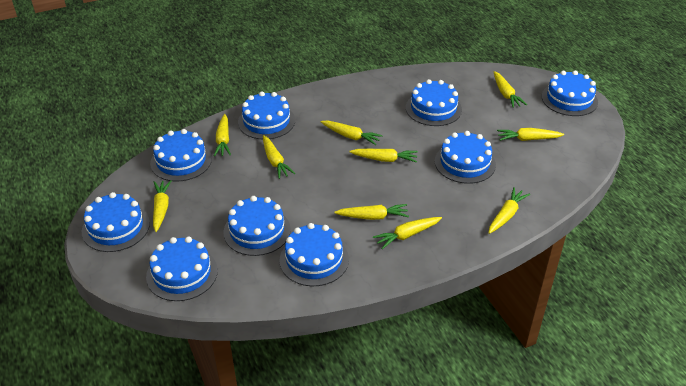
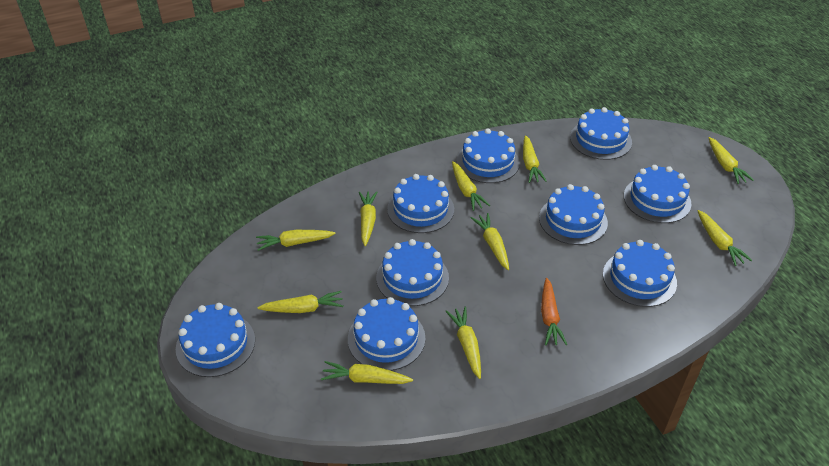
orange carrot: 0 -> 1

